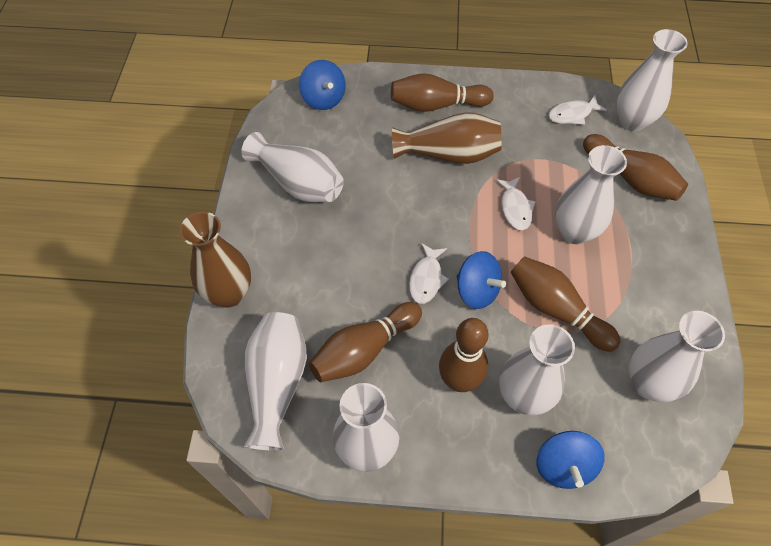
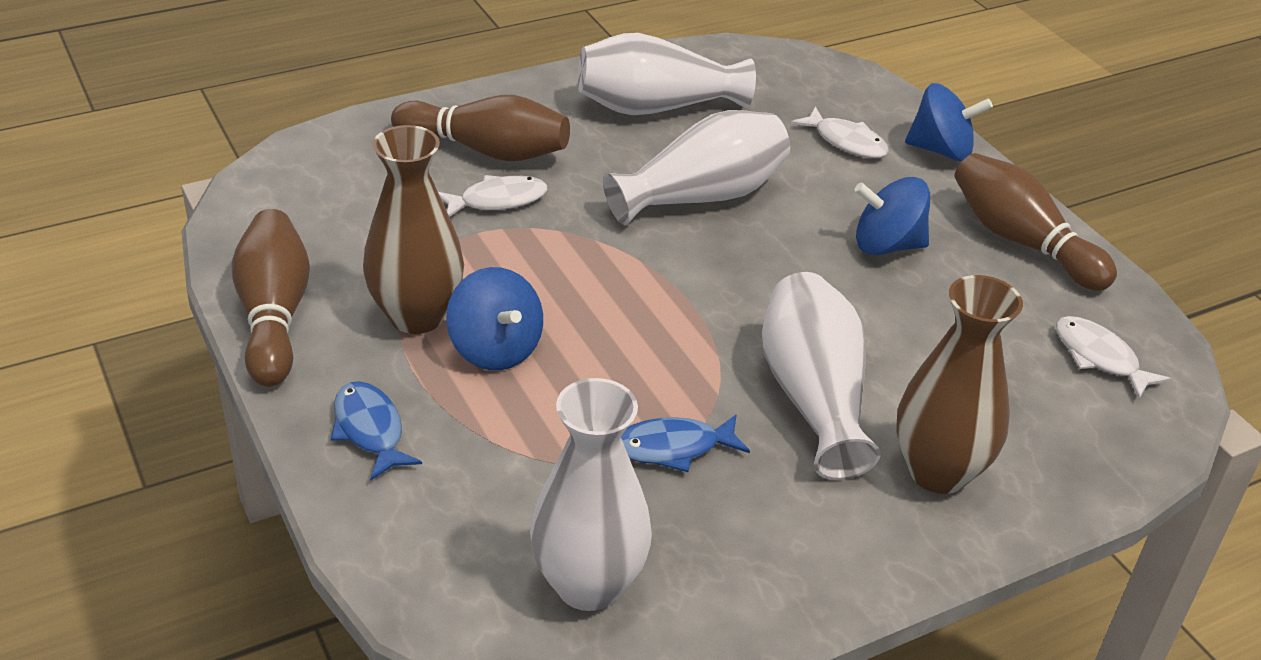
blue fish: 0 -> 2
brown bowling pin: 5 -> 3
white vase: 7 -> 4

